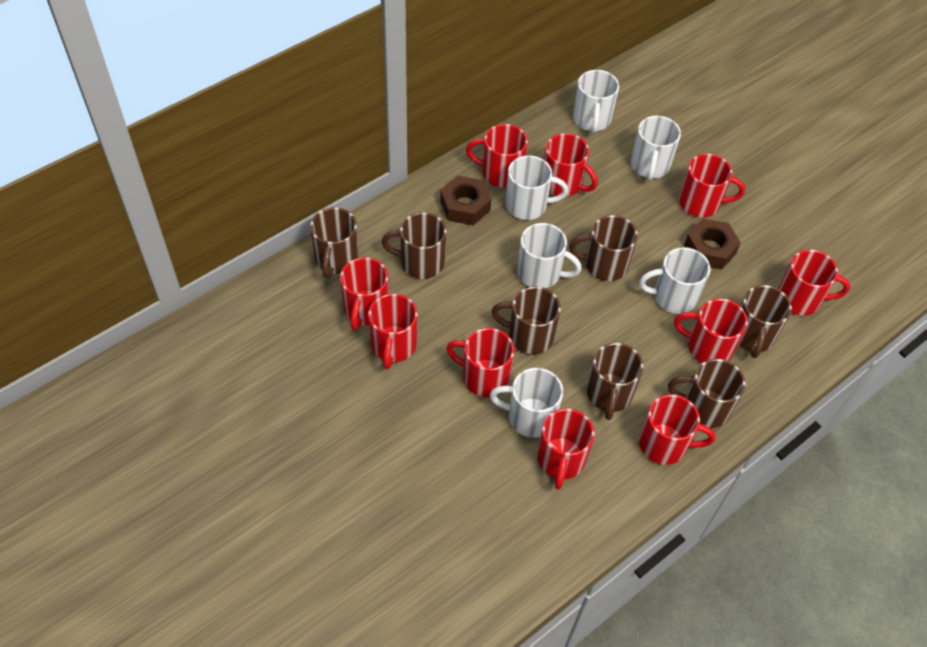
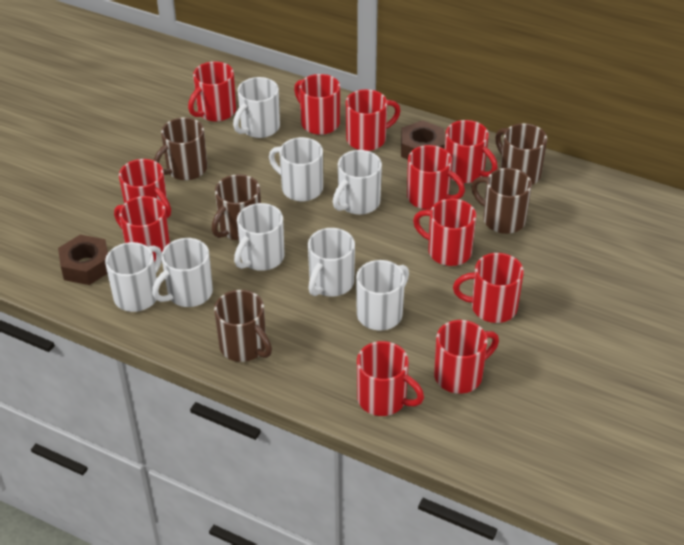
brown mug: 7 -> 5
red mug: 10 -> 11
white mug: 6 -> 8

